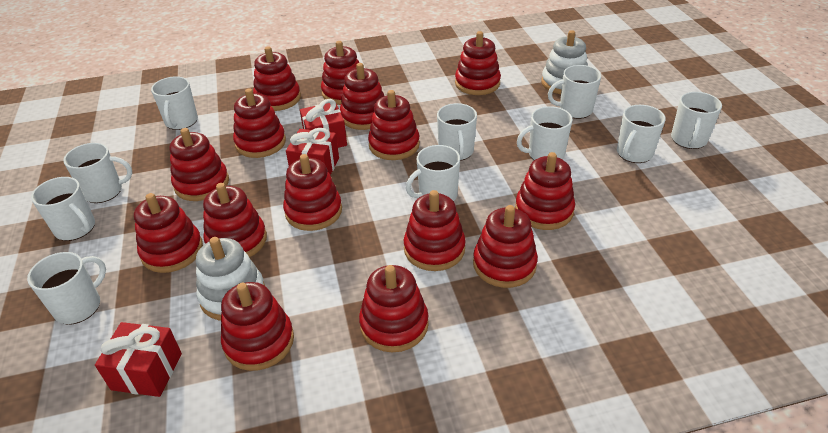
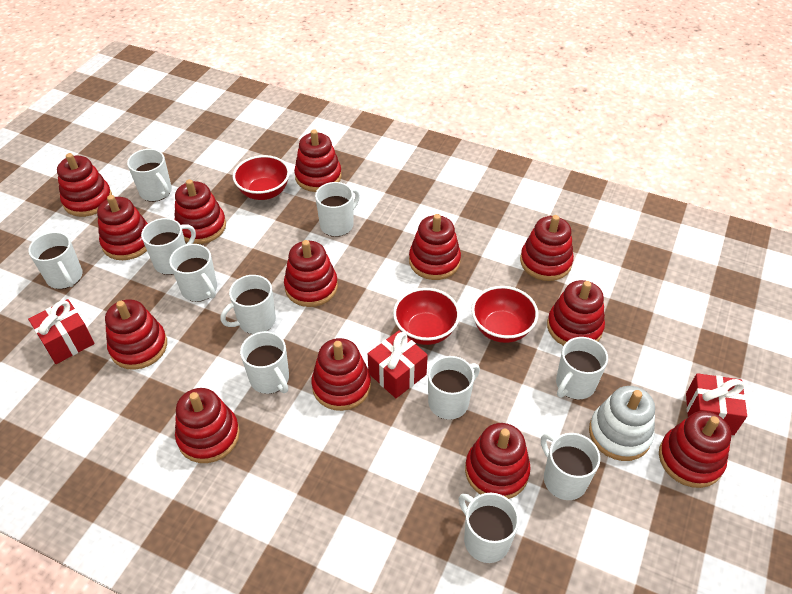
red bowl: 0 -> 3
red stacking toy: 15 -> 13
white mug: 10 -> 11
white stacking toy: 2 -> 1

